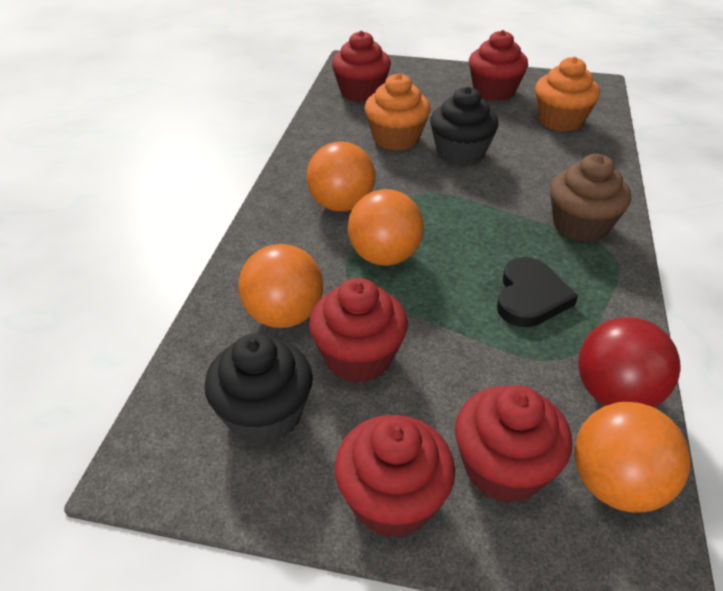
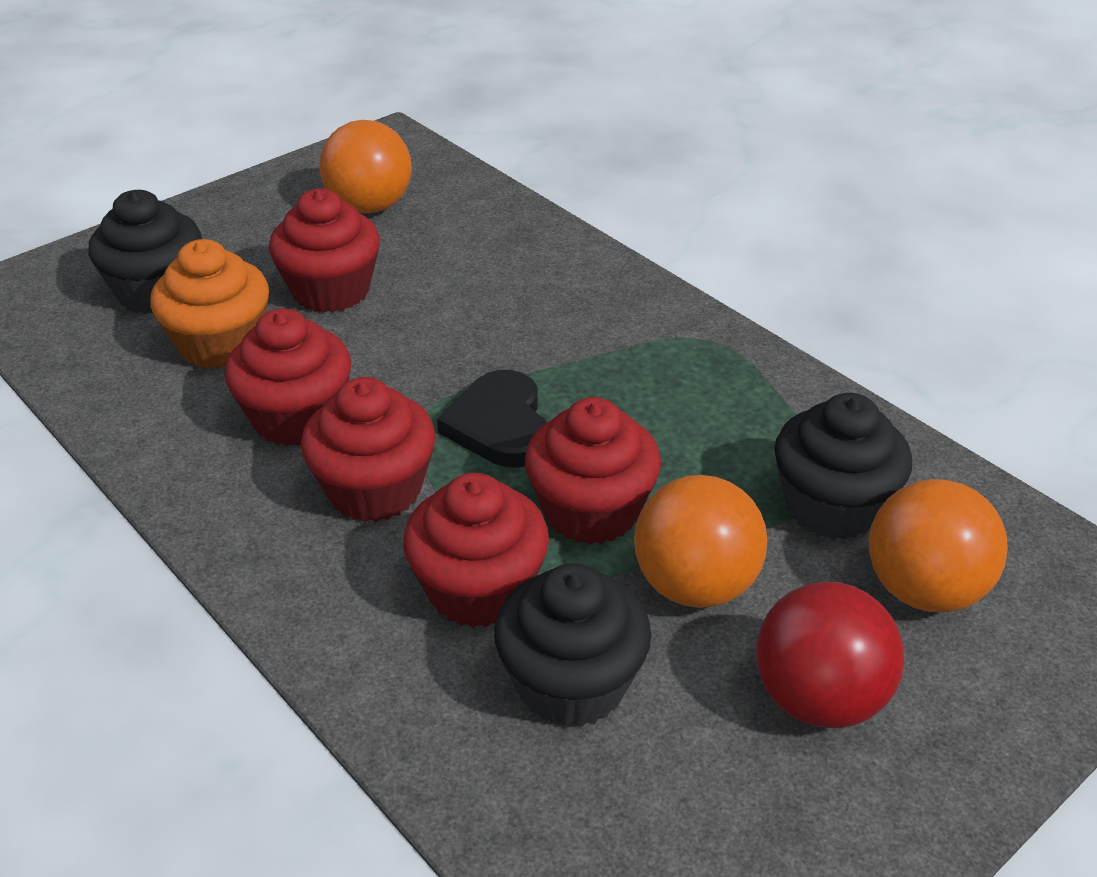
black cupcake: 2 -> 3
brown cupcake: 1 -> 0
orange ball: 4 -> 3
orange cupcake: 2 -> 1

